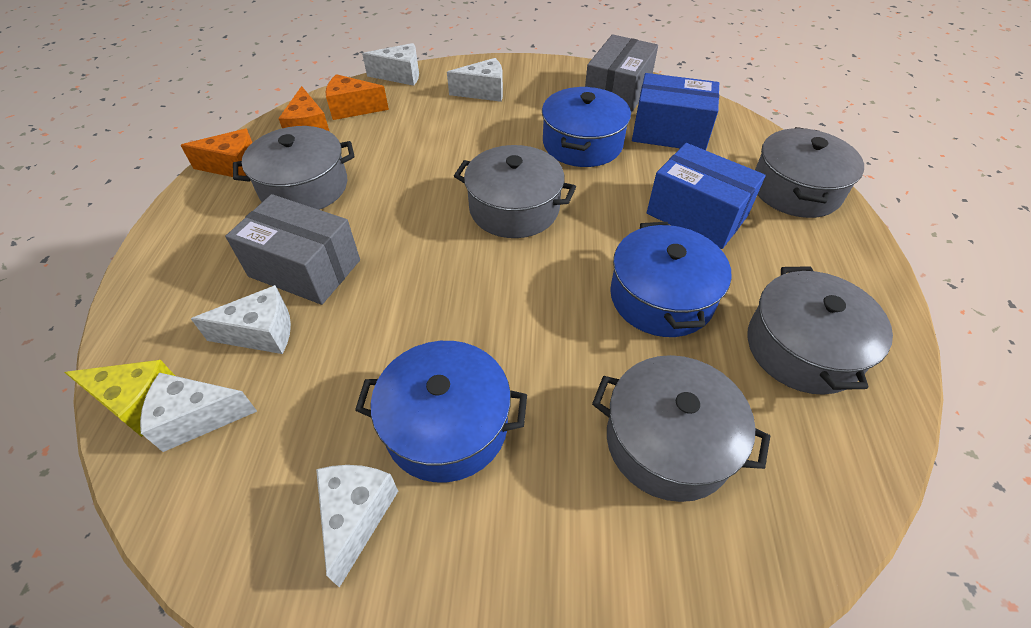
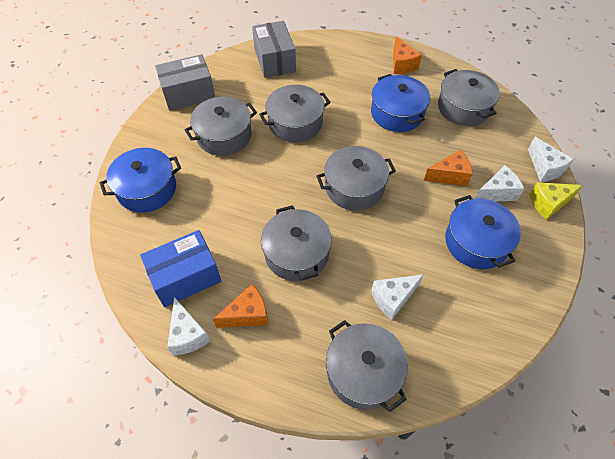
blue box: 2 -> 1
grey pot: 5 -> 6
white cheese: 5 -> 4

